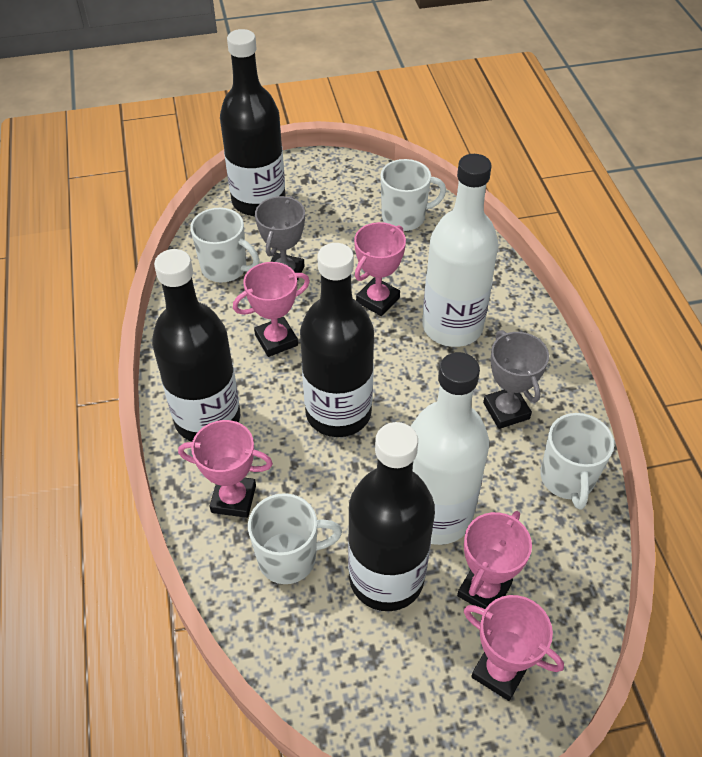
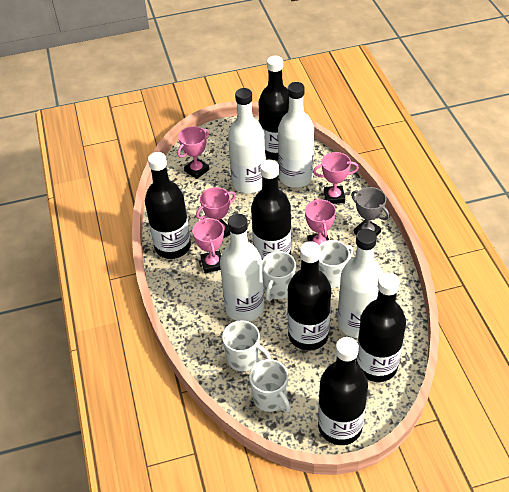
black bottle: 4 -> 6
grey trophy: 2 -> 1
white bottle: 2 -> 4

